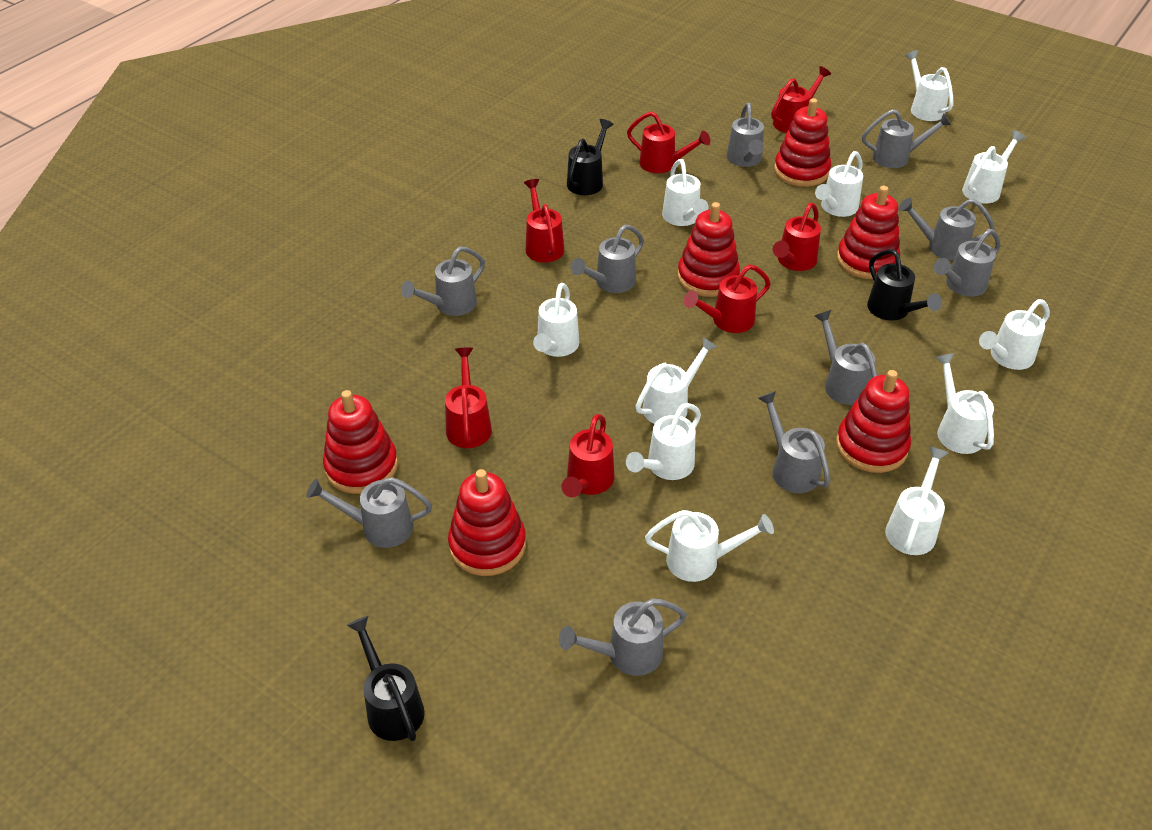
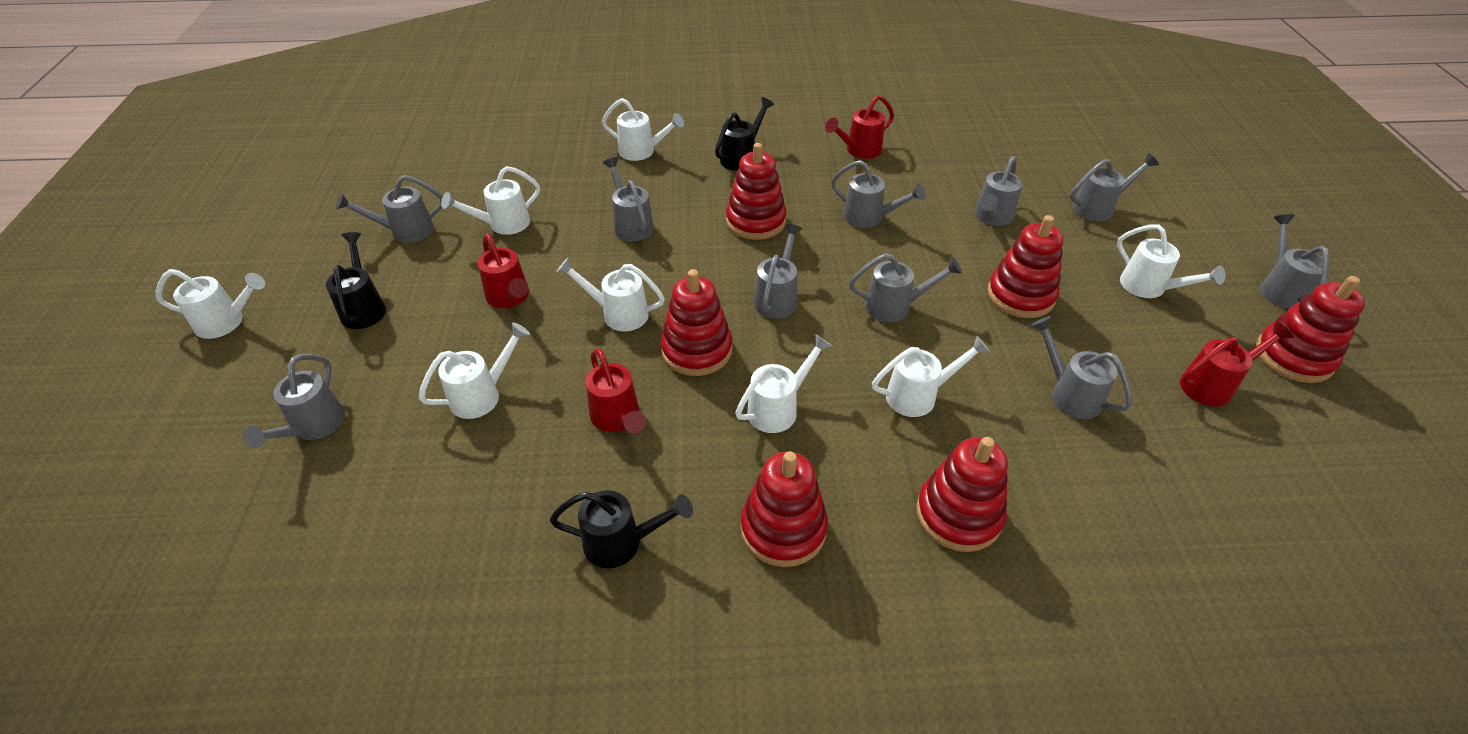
red watering can: 7 -> 4
white watering can: 11 -> 8

